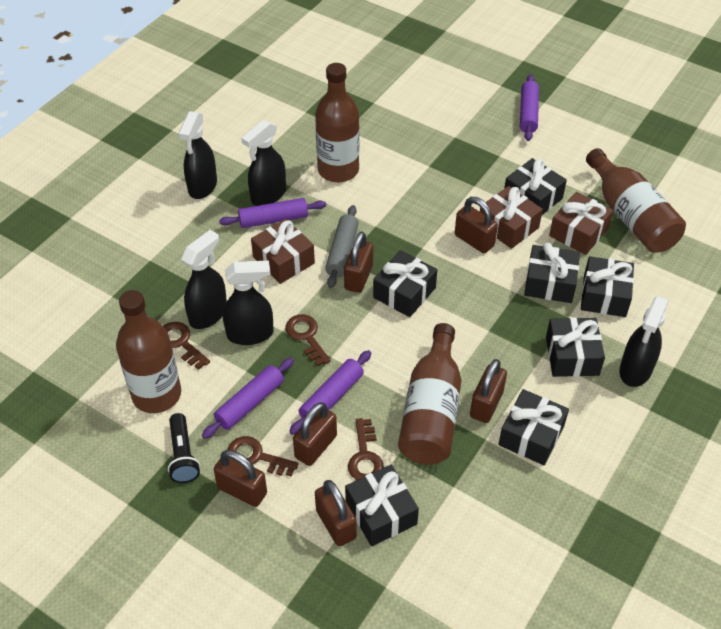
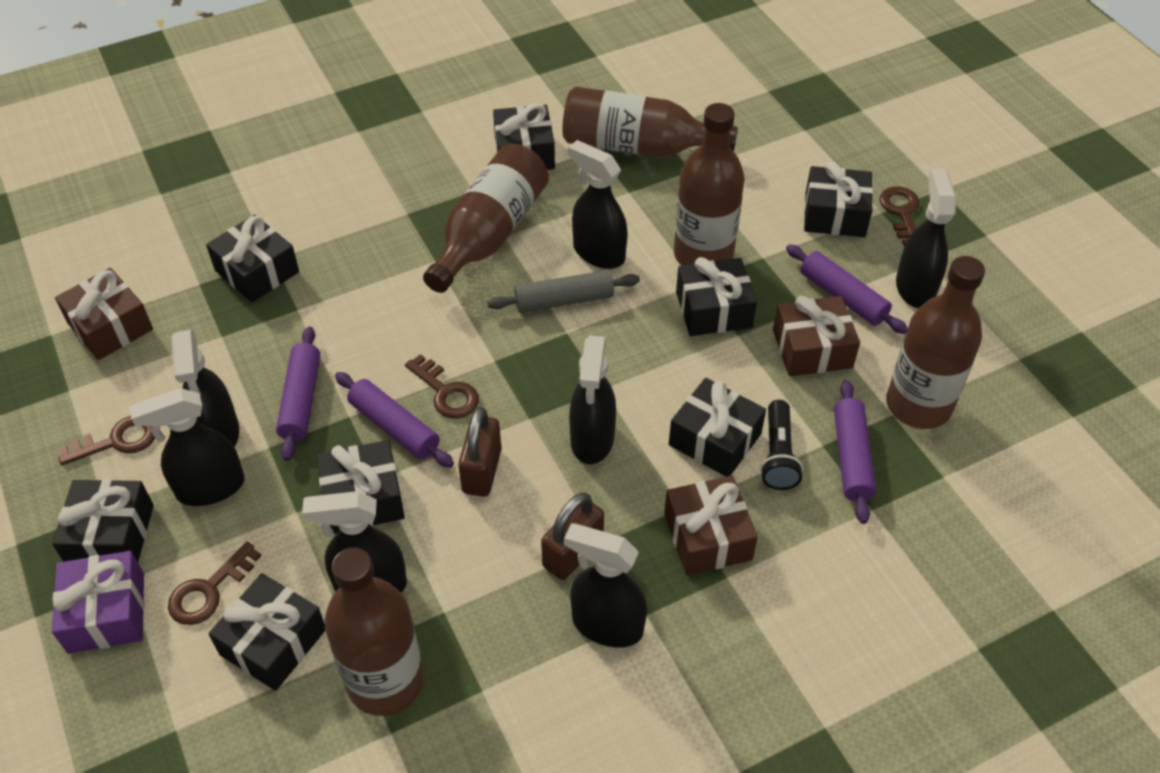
black gift: 7 -> 8
black spray bottle: 5 -> 7
brown bottle: 4 -> 5
brown padlock: 6 -> 2
purple gift: 0 -> 1

